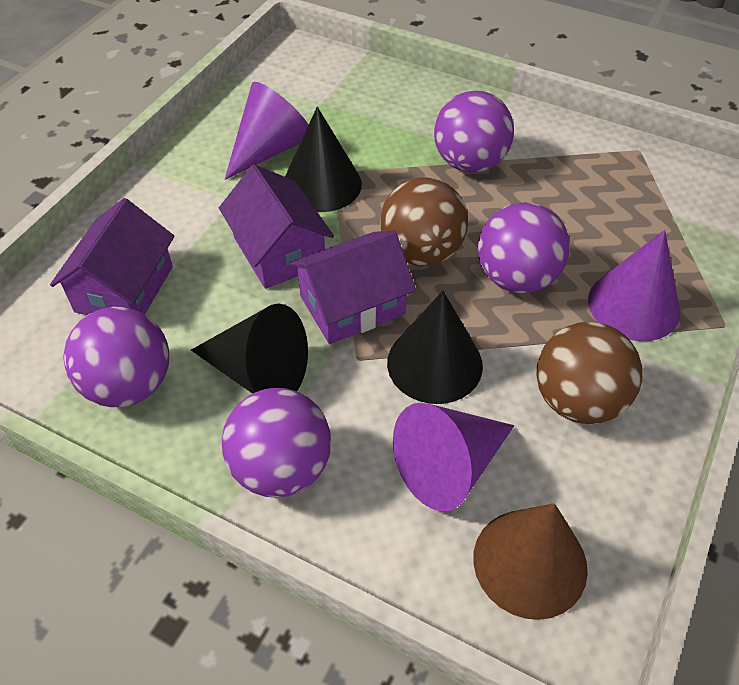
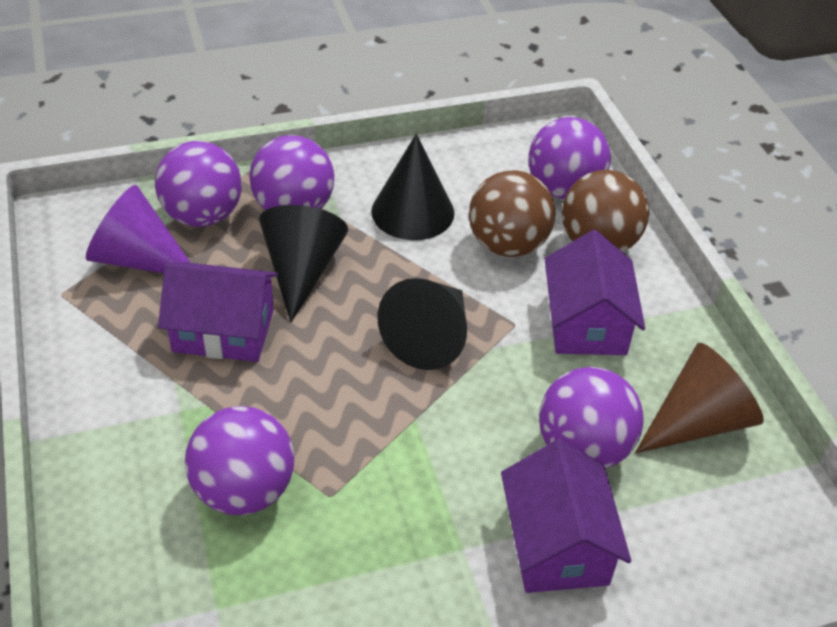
purple ball: 4 -> 5
purple cone: 3 -> 1

